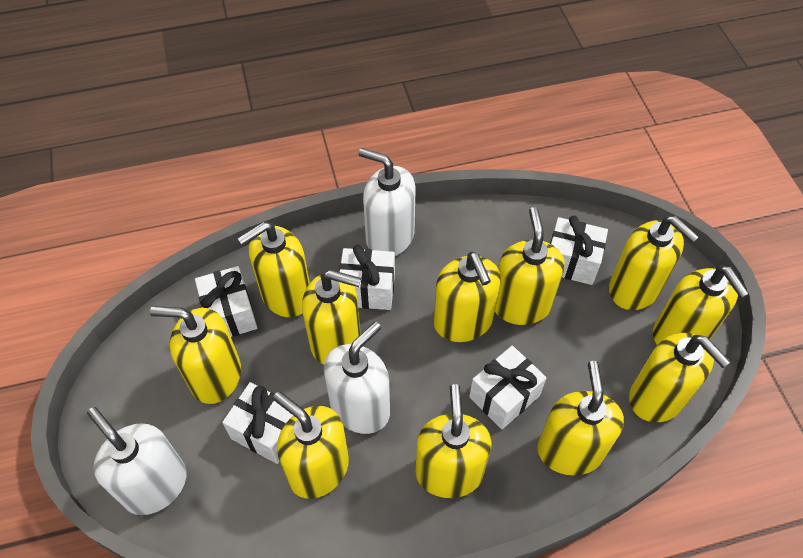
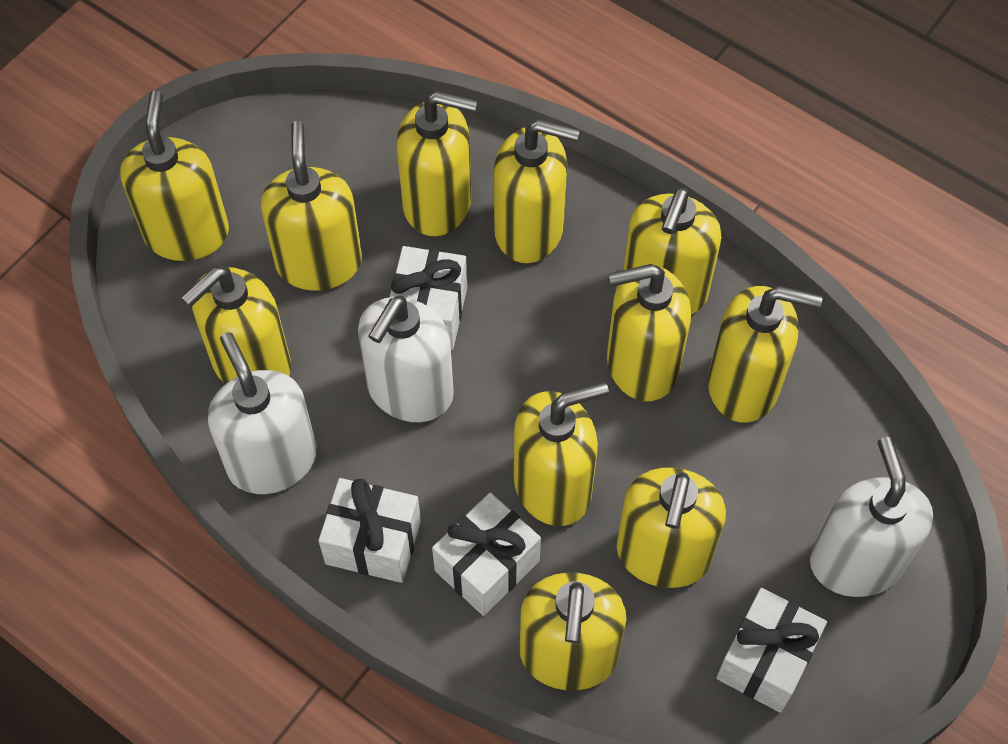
white gift: 5 -> 4

